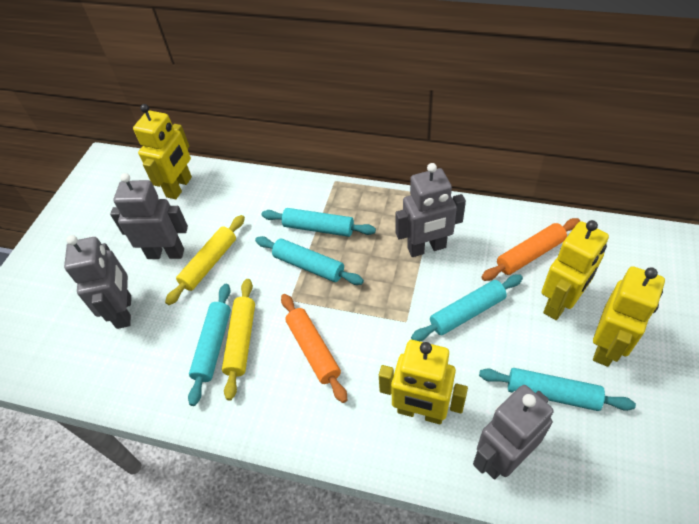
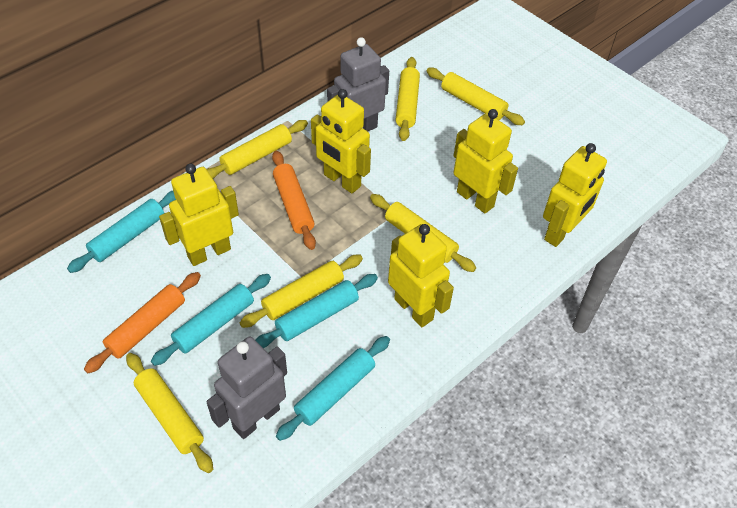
grey robot: 4 -> 2
turquoise rolling pin: 5 -> 4
yellow robot: 4 -> 5
yellow rolling pin: 2 -> 6

